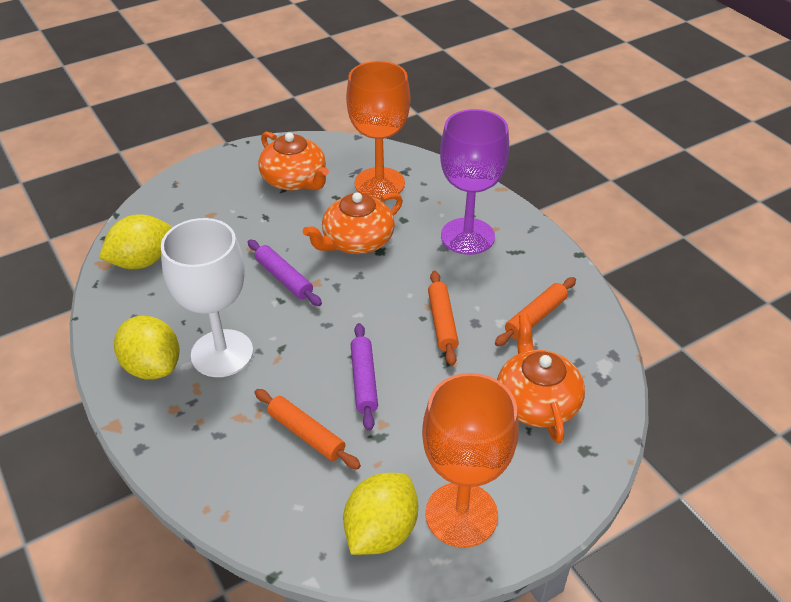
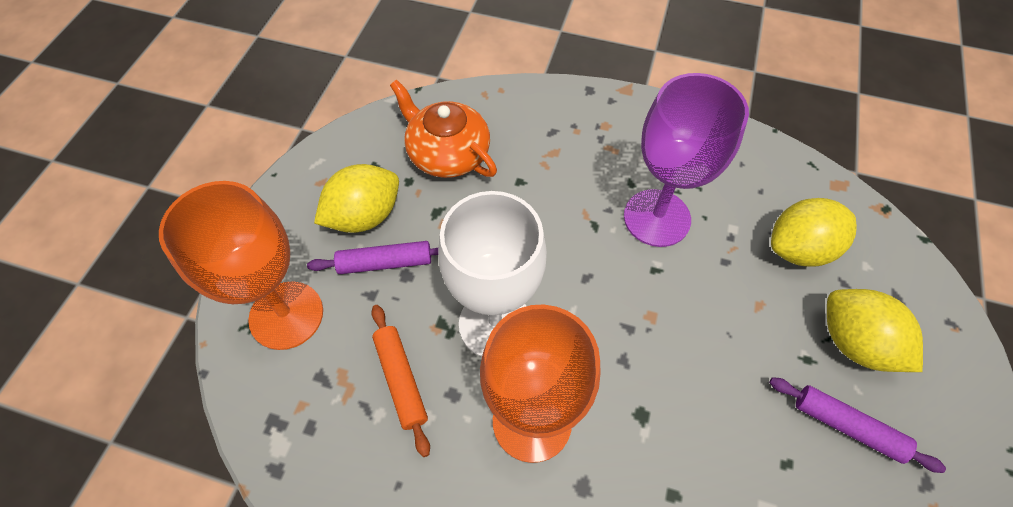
orange rolling pin: 3 -> 1
orange teapot: 3 -> 1

